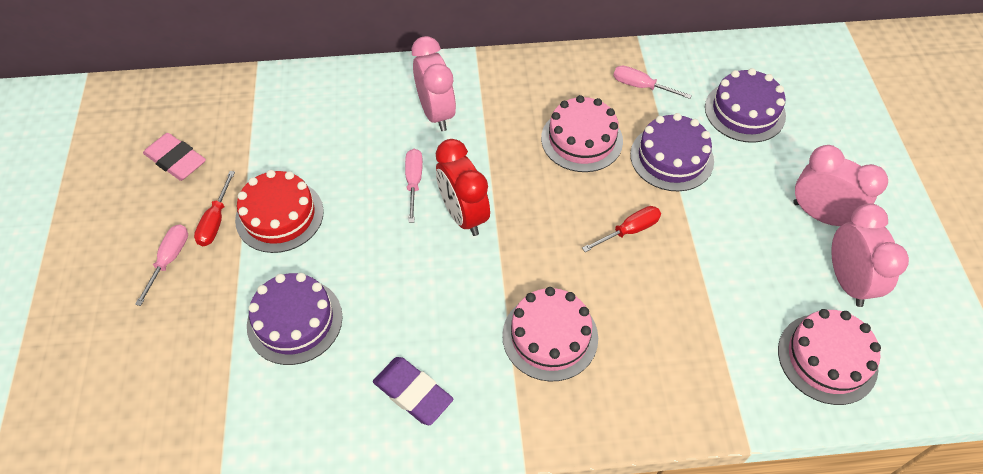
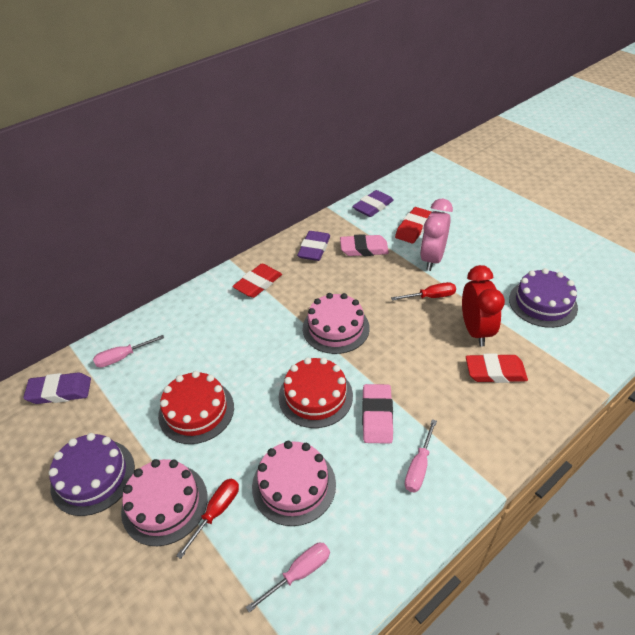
pink clock: 3 -> 1
pink eraser: 1 -> 2
purple cake: 3 -> 2
purple eraser: 1 -> 3
red cake: 1 -> 2
red eraser: 0 -> 3

